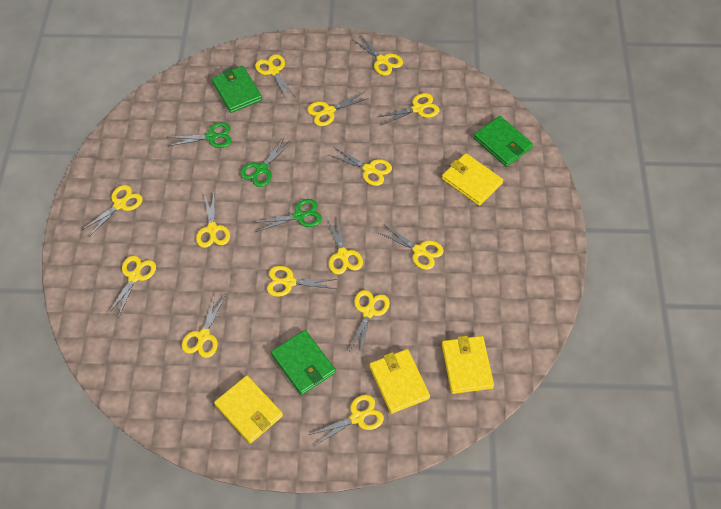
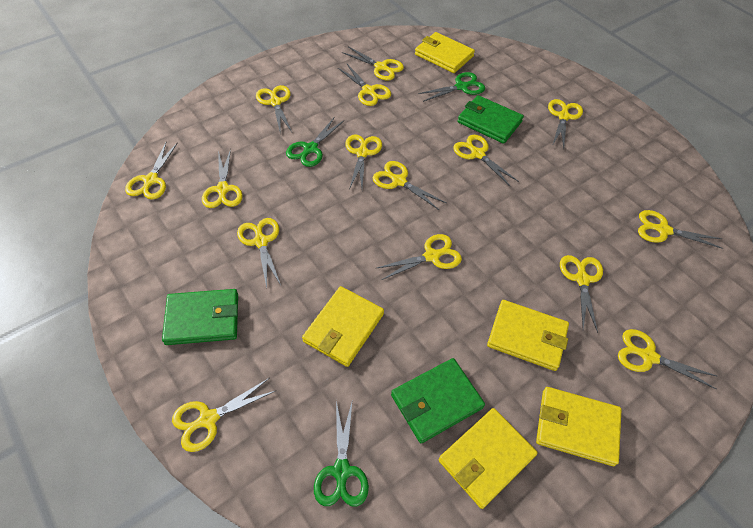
yellow scissors: 14 -> 15
yellow wallet: 4 -> 5

